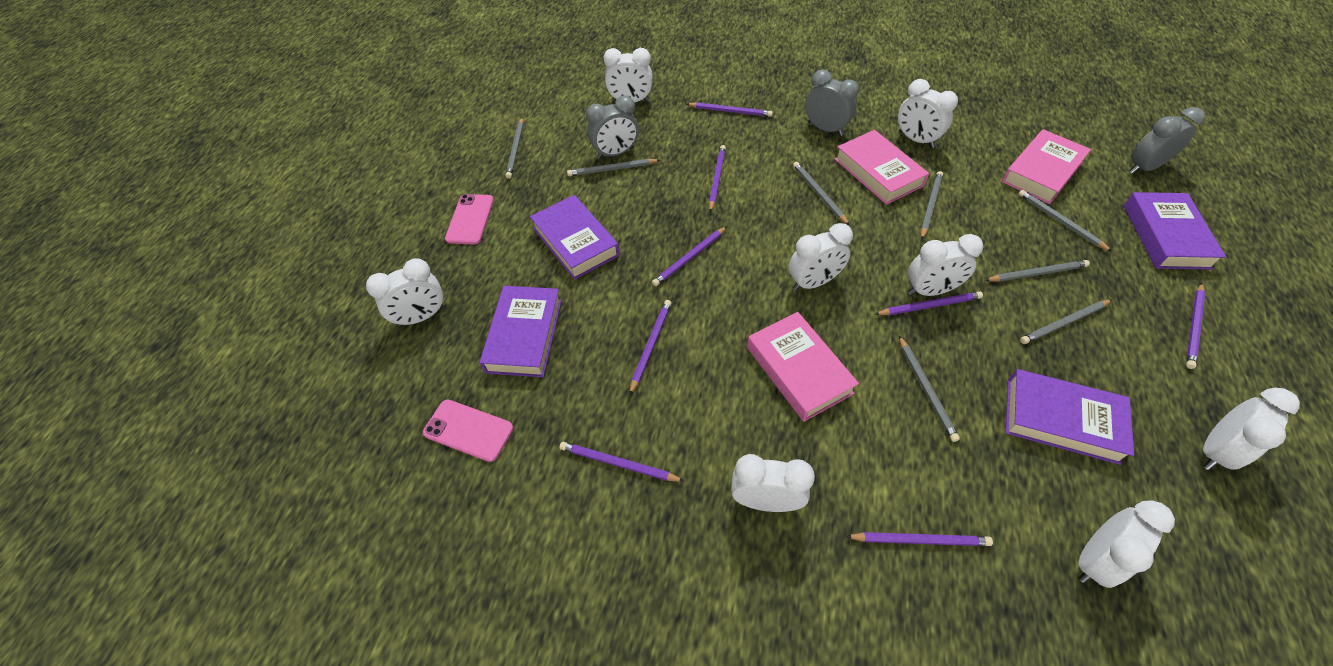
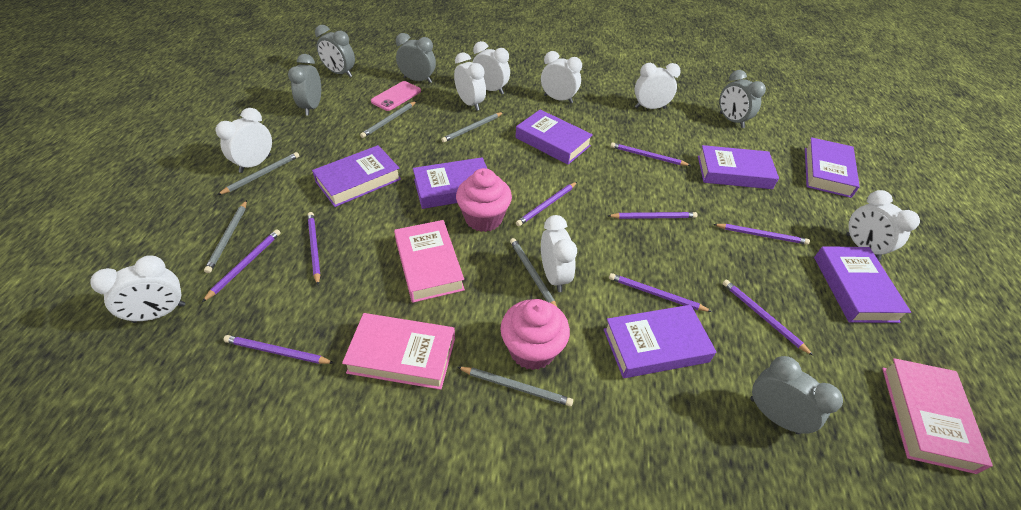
grey clock: 3 -> 5
grey pencil: 8 -> 6
pink cupcake: 0 -> 2
pink phone: 2 -> 1
purple book: 4 -> 7
purple pencil: 8 -> 9

